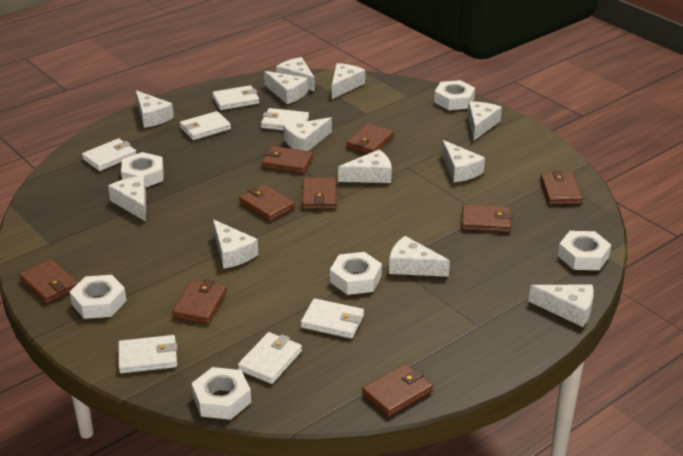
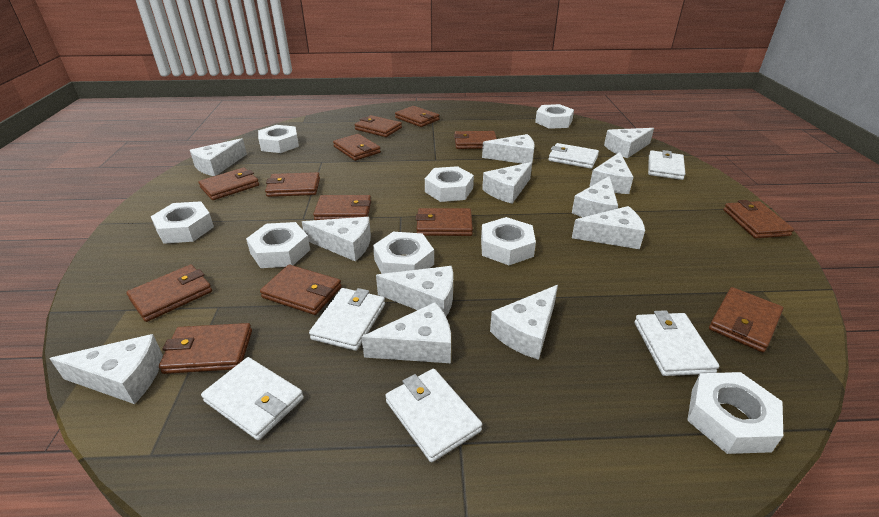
brown wallet: 9 -> 13
white nut: 6 -> 8
white wallet: 7 -> 6

